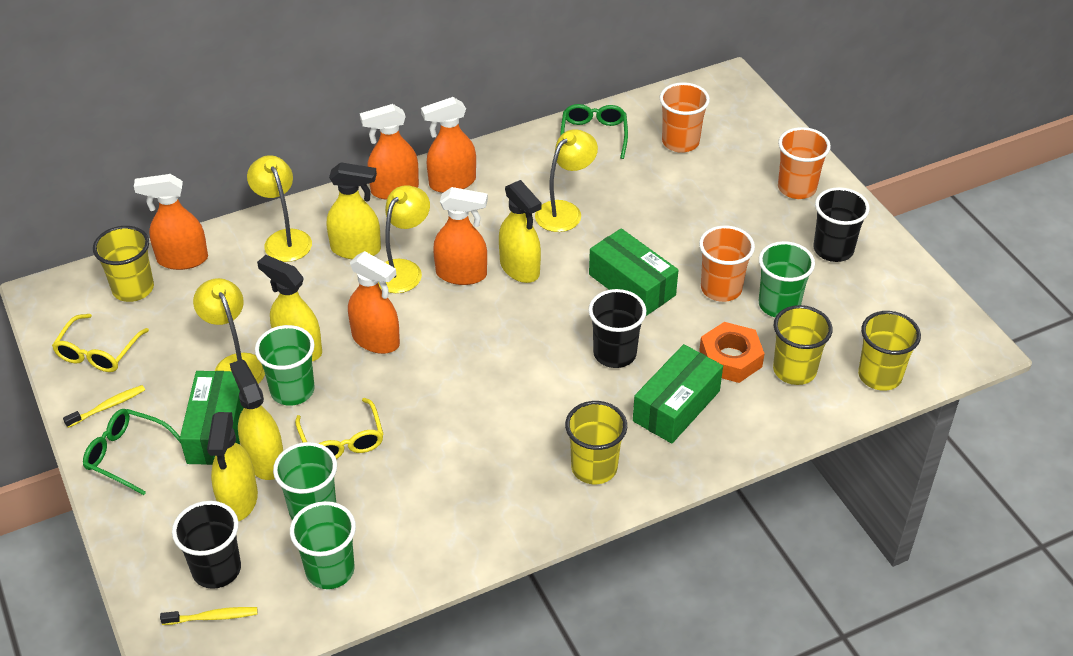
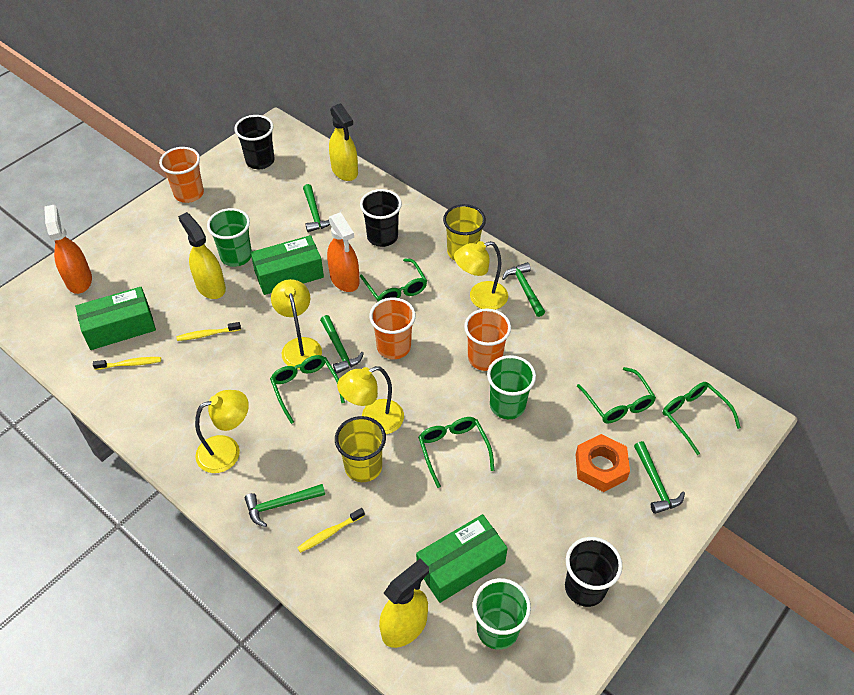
green cup: 4 -> 3
green glasses: 2 -> 5
green hammer: 0 -> 5
orange spray bottle: 5 -> 2
yellow cup: 4 -> 2
yellow glasses: 2 -> 0
yellow spray bottle: 5 -> 3
yellow toothbrush: 2 -> 3

